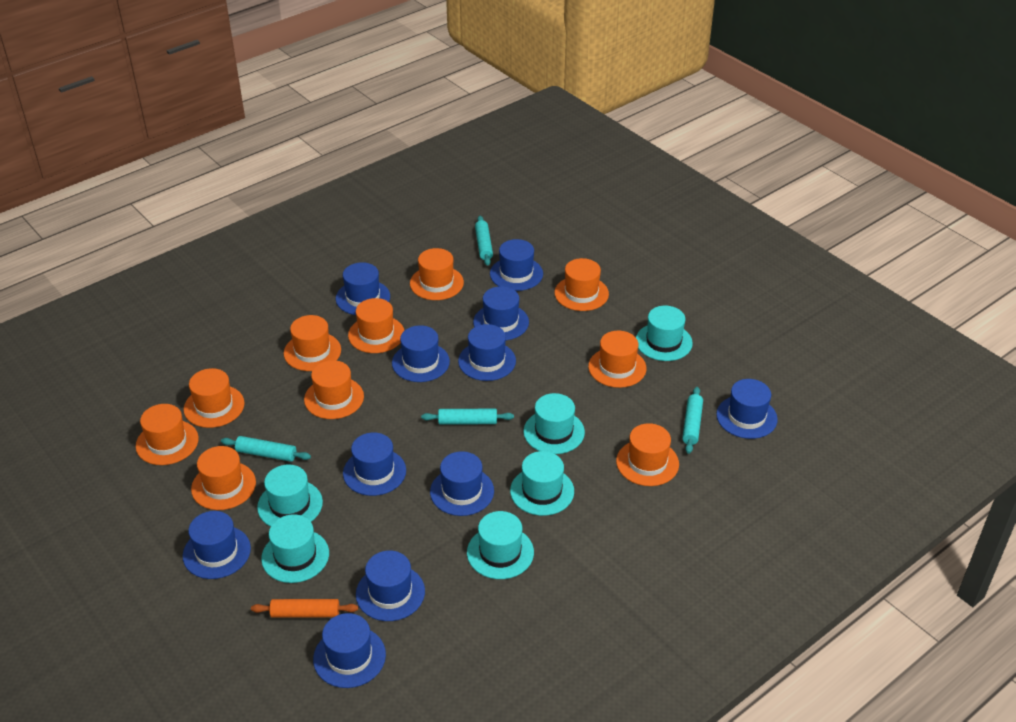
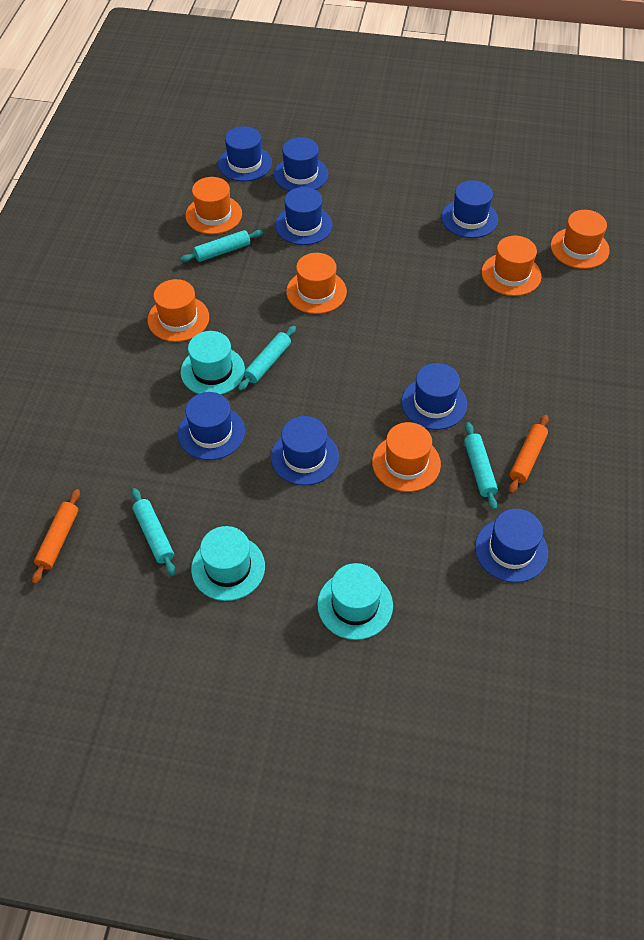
blue hat: 11 -> 8
orange hat: 10 -> 6
orange rolling pin: 1 -> 2
turquoise hat: 6 -> 3

